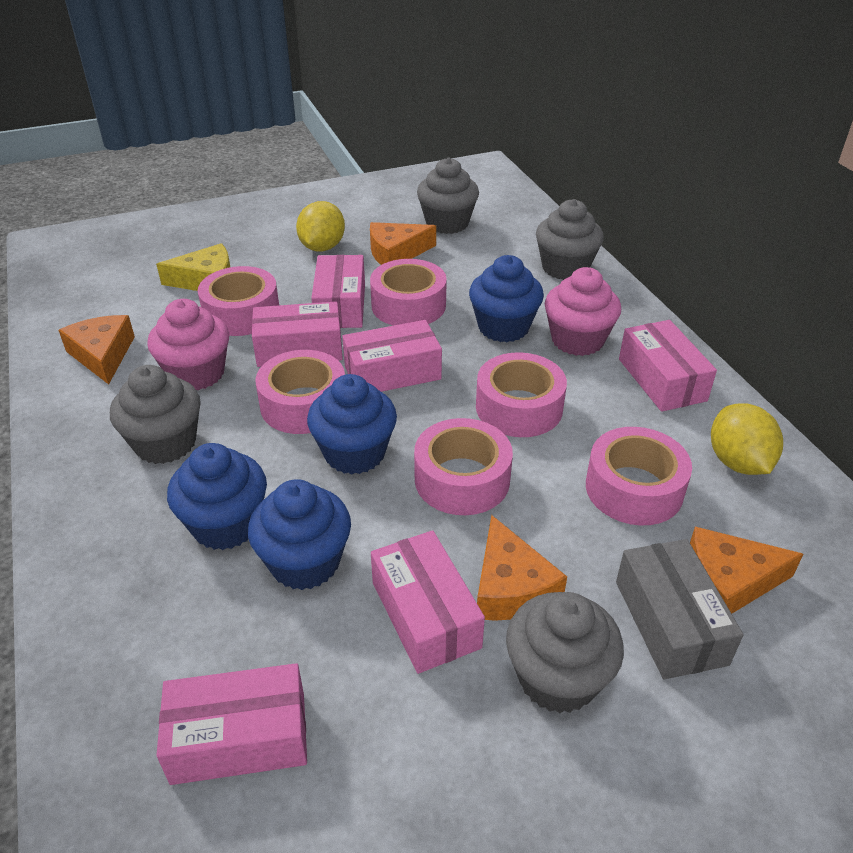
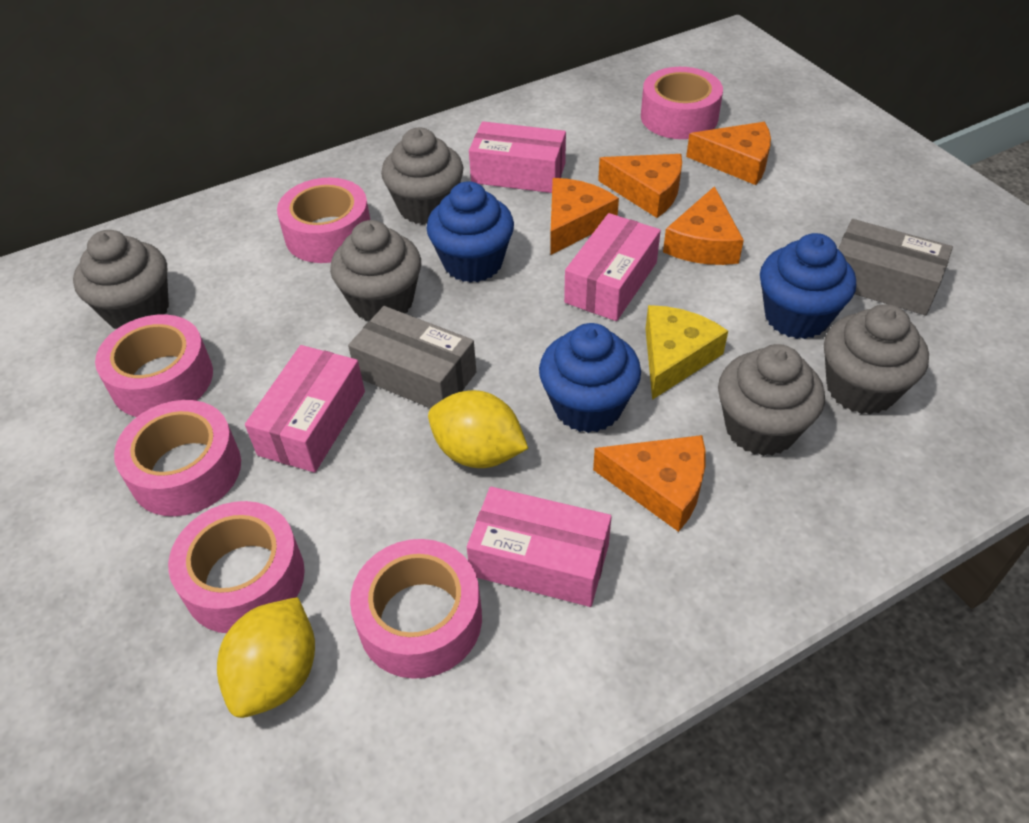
blue cupcake: 4 -> 3
grey box: 1 -> 2
grey cupcake: 4 -> 5
orange cheese: 4 -> 5
pink box: 6 -> 4
pink cupcake: 2 -> 0

